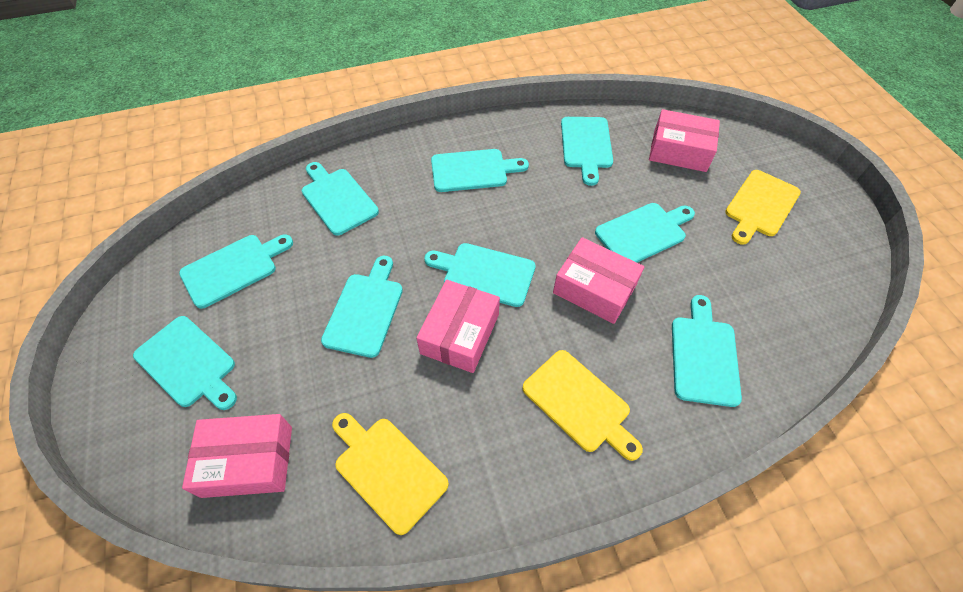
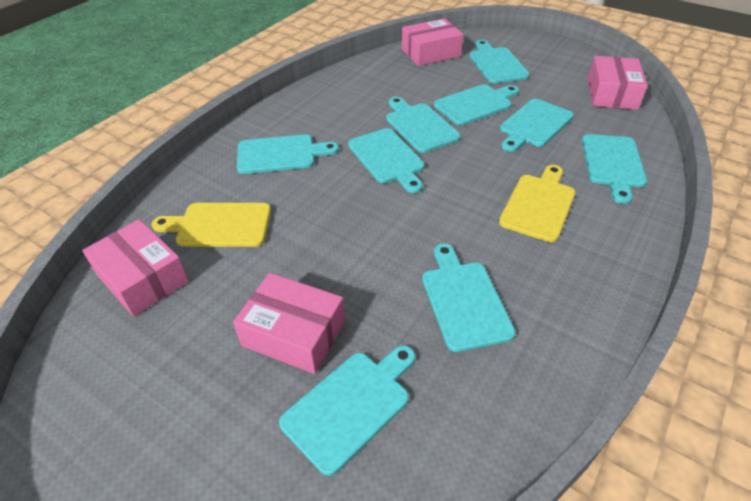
yellow cutting board: 3 -> 2

